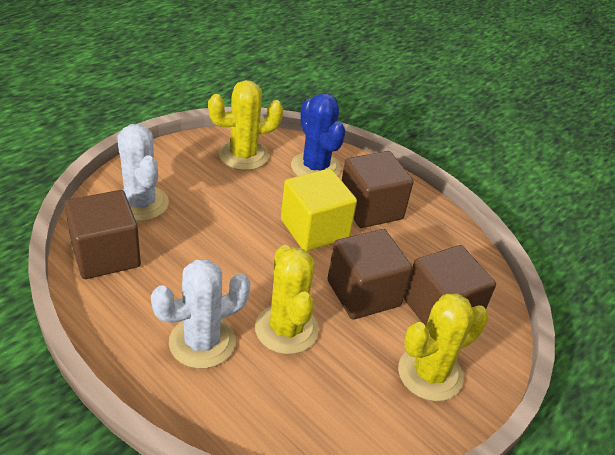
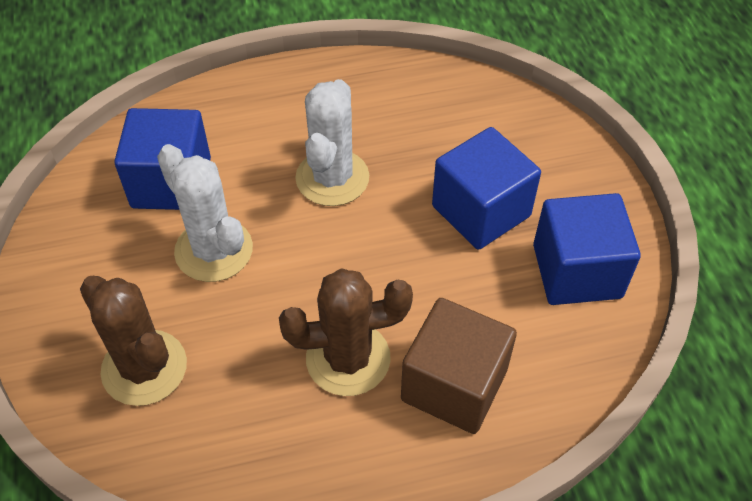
blue cactus: 1 -> 0
blue cube: 0 -> 3
brown cactus: 0 -> 2
brown cube: 4 -> 1
yellow cactus: 3 -> 0
yellow cube: 1 -> 0

